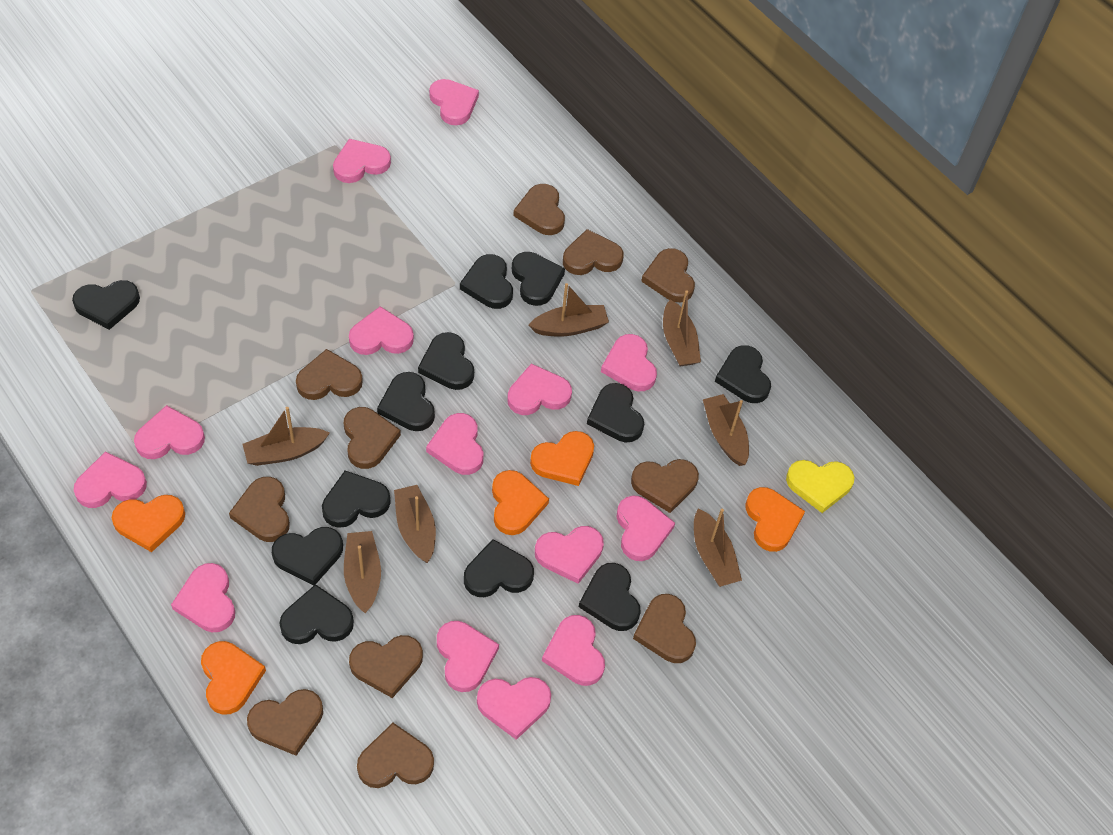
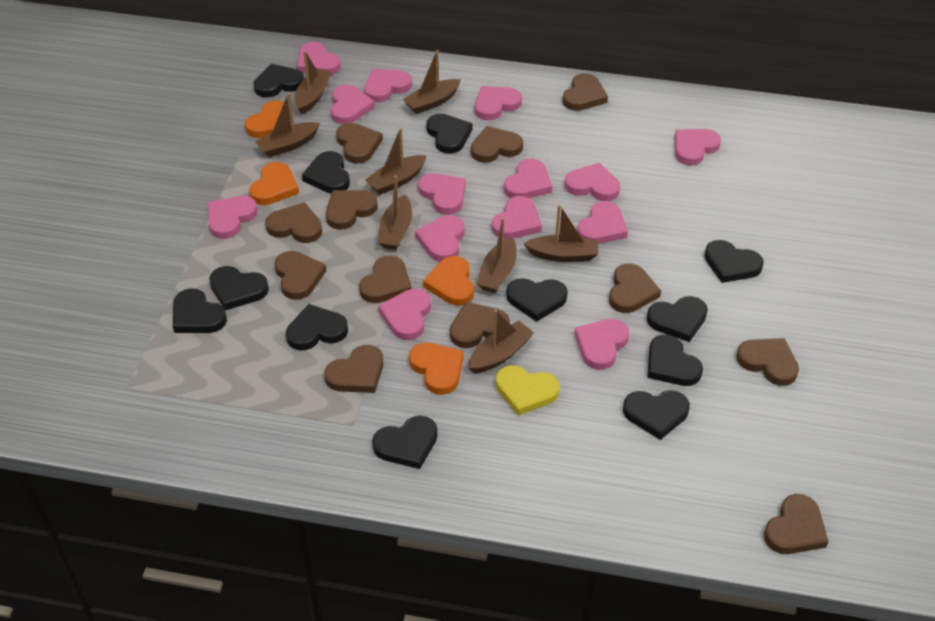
brown boat: 7 -> 8
brown heart: 11 -> 12
orange heart: 5 -> 4

